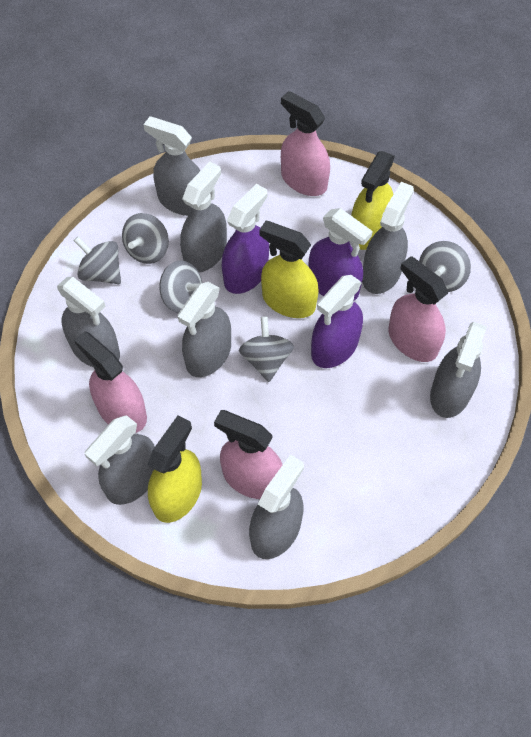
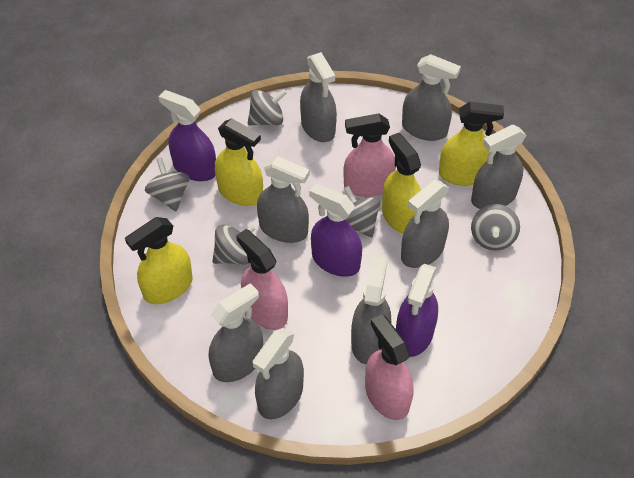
pink spray bottle: 4 -> 3
yellow spray bottle: 3 -> 4

